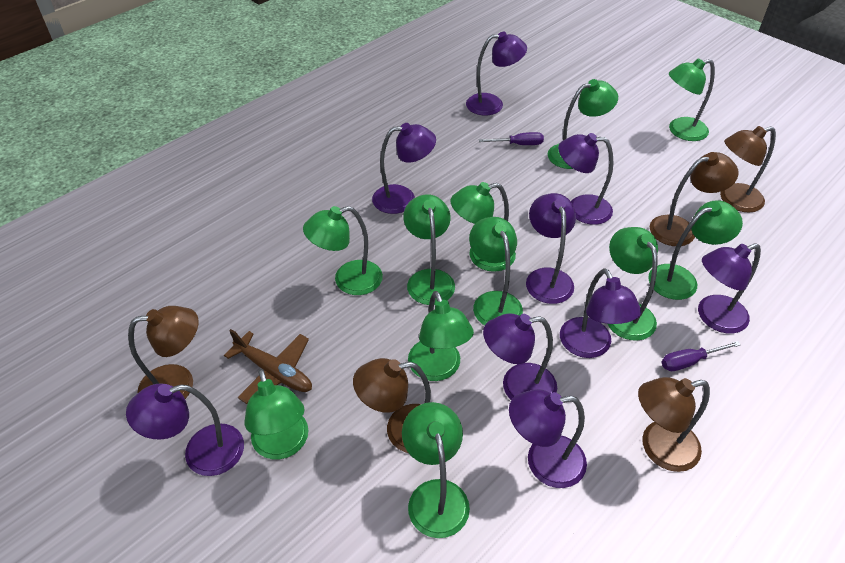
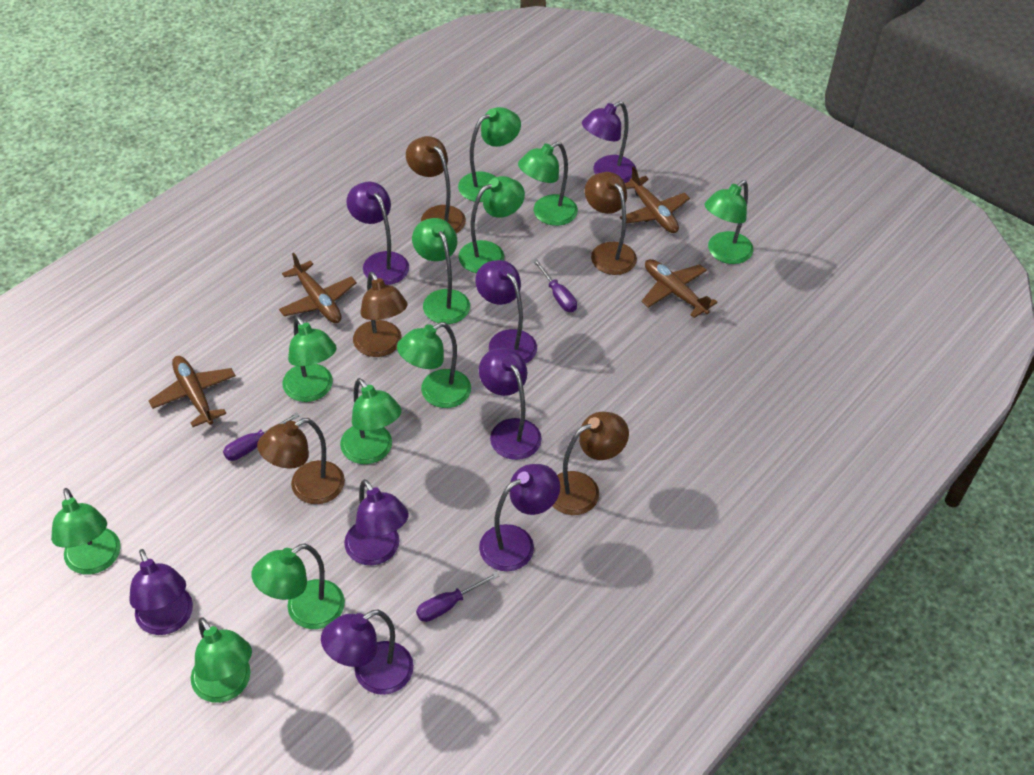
brown plane: 1 -> 4
purple lamp: 9 -> 8
purple screwdriver: 2 -> 3

